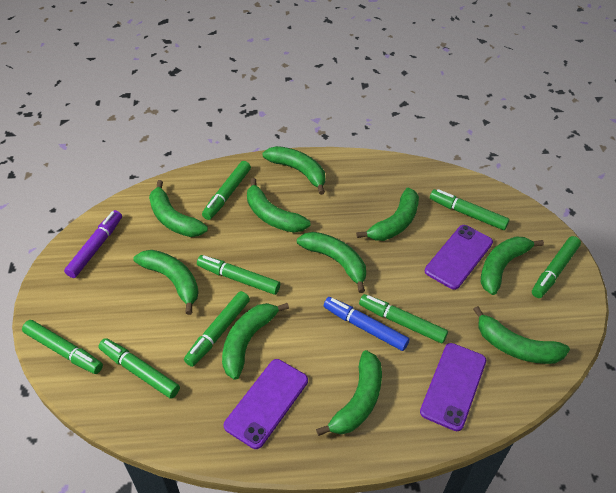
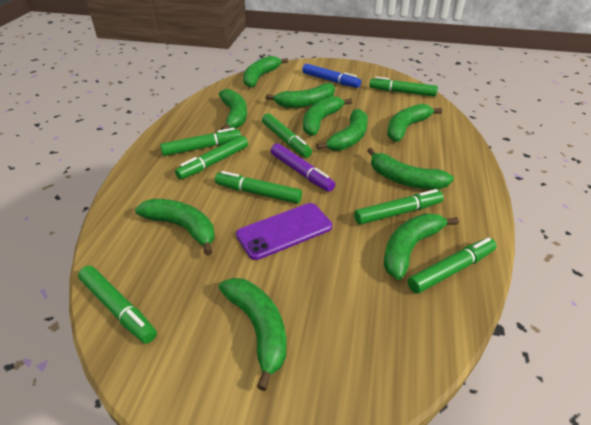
purple phone: 3 -> 1

